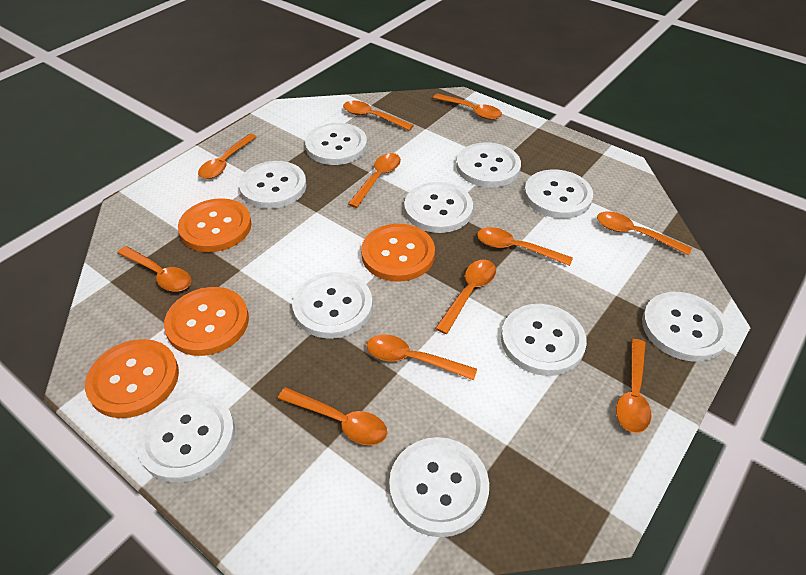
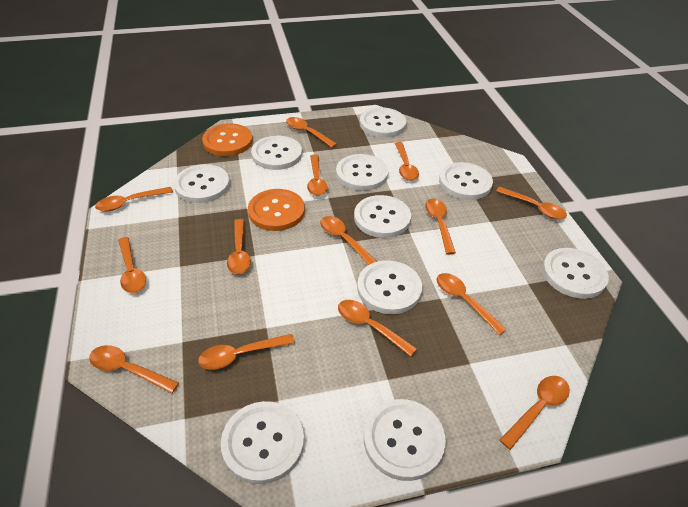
orange button: 4 -> 2
orange spoon: 11 -> 14

